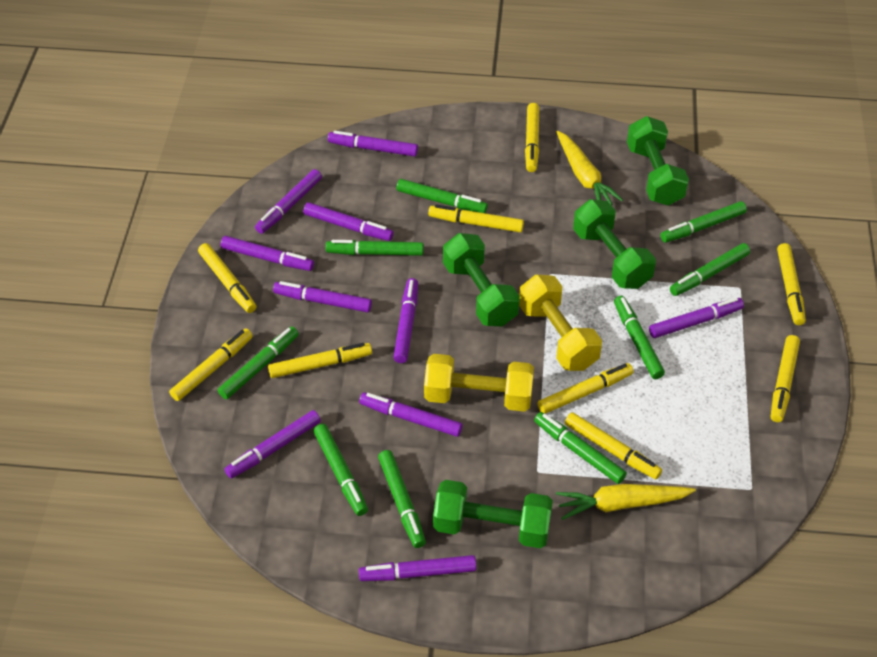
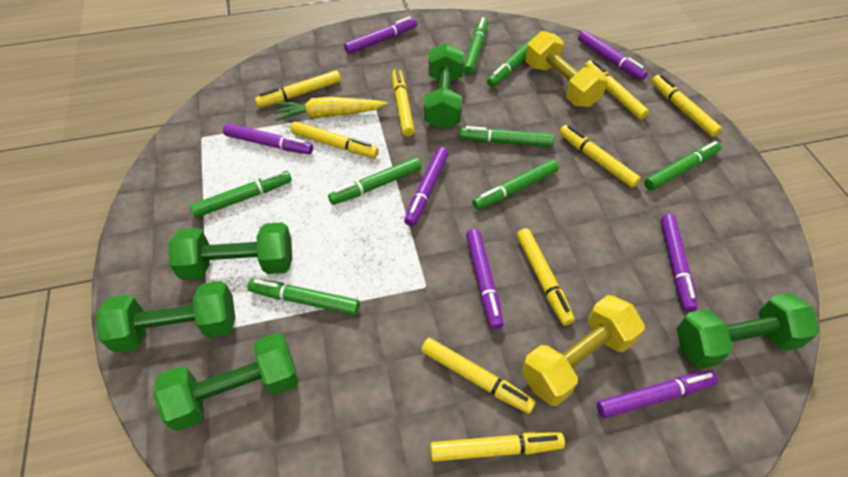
green dumbbell: 4 -> 5
green marker: 9 -> 8
purple marker: 10 -> 7
yellow carrot: 2 -> 1

